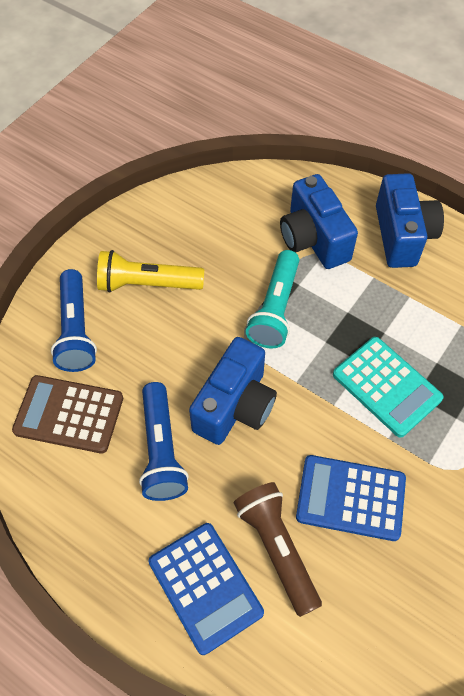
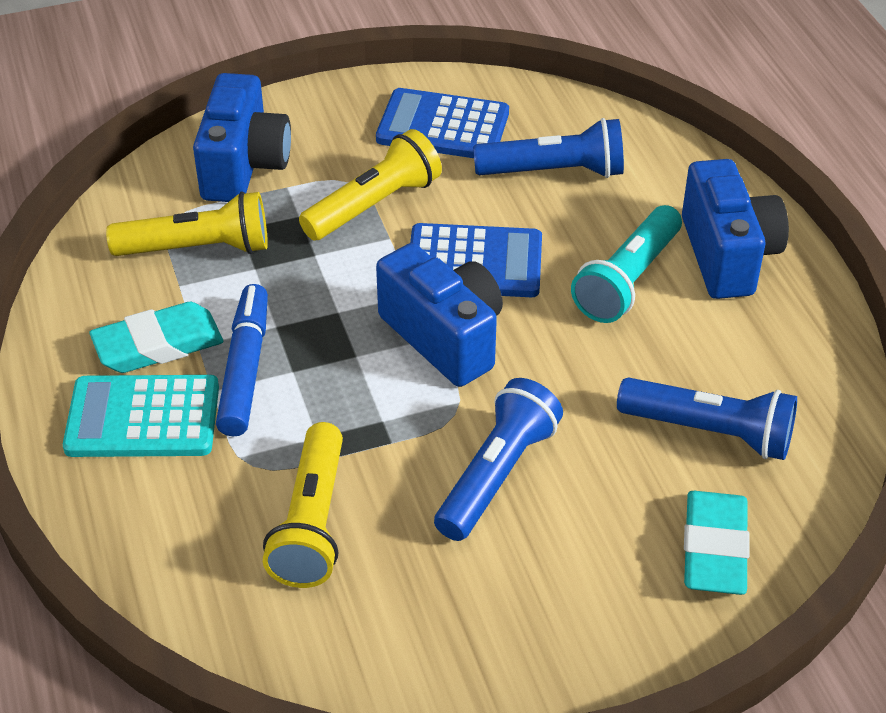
blue flashlight: 2 -> 3
blue marker: 0 -> 1
brown calculator: 1 -> 0
brown flashlight: 1 -> 0
turquoise eraser: 0 -> 2
yellow flashlight: 1 -> 3

